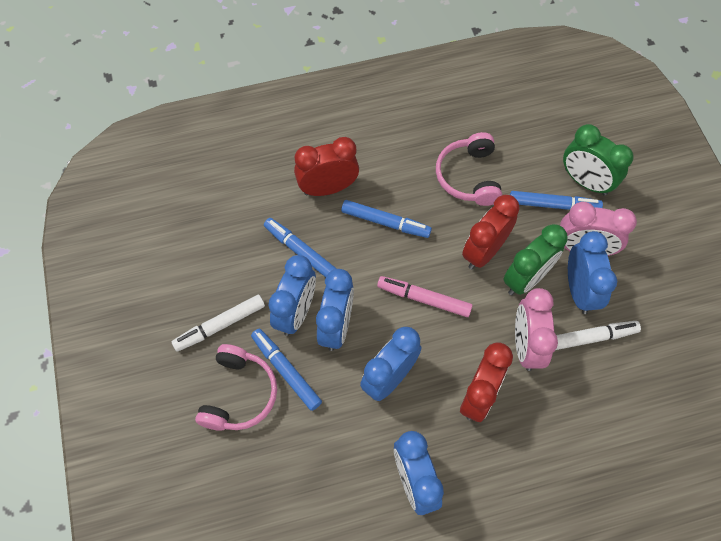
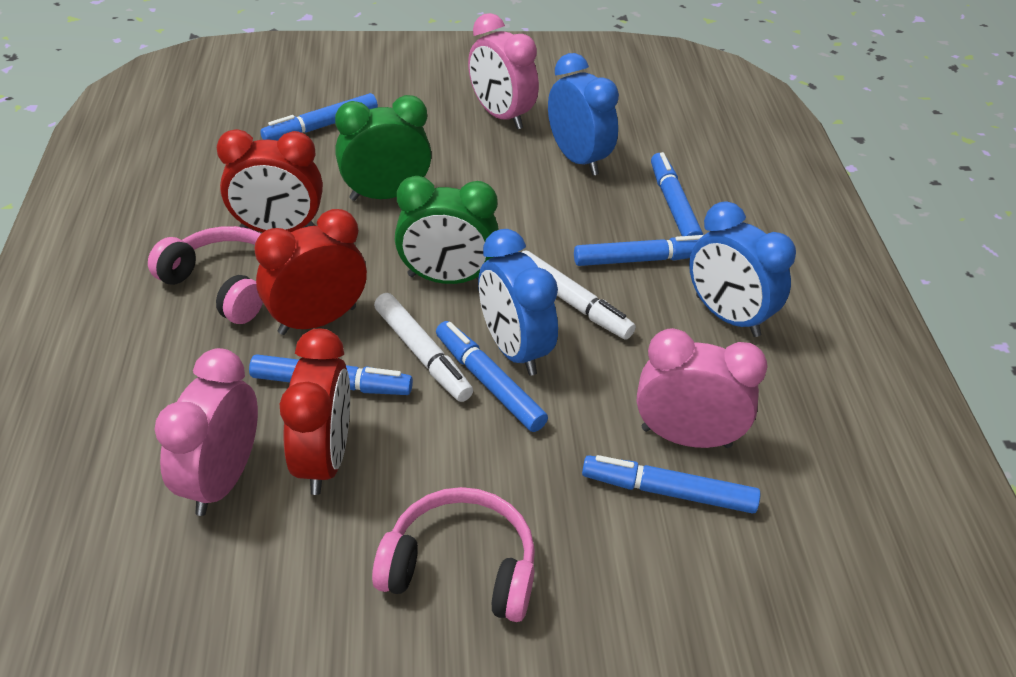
blue clock: 5 -> 3
blue marker: 4 -> 6
pink clock: 2 -> 3
pink marker: 1 -> 0

